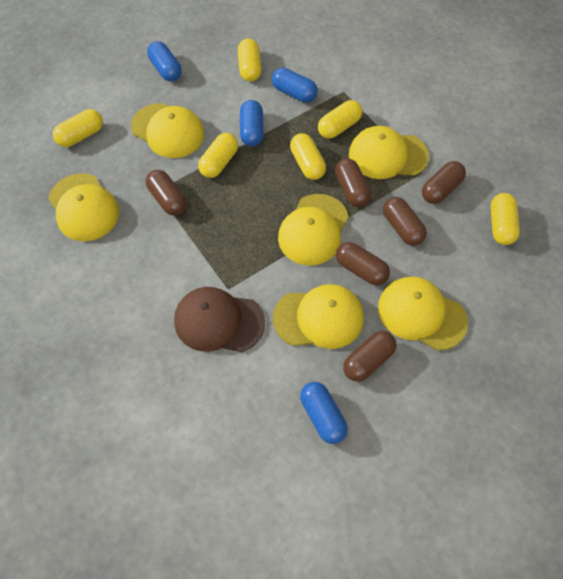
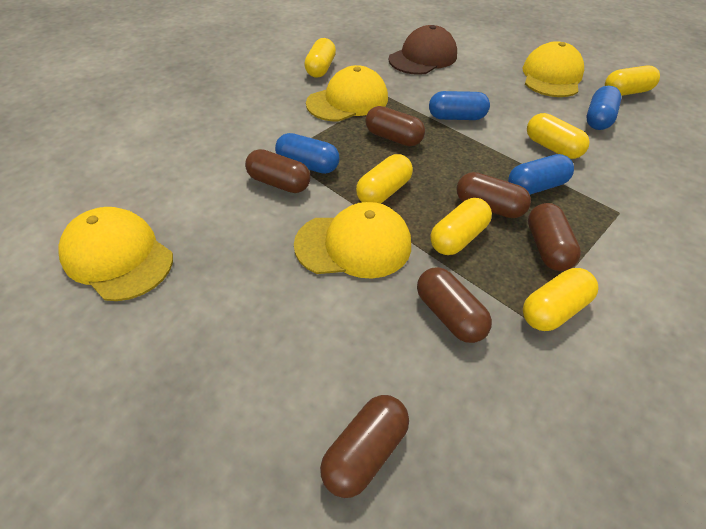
yellow cap: 6 -> 4

